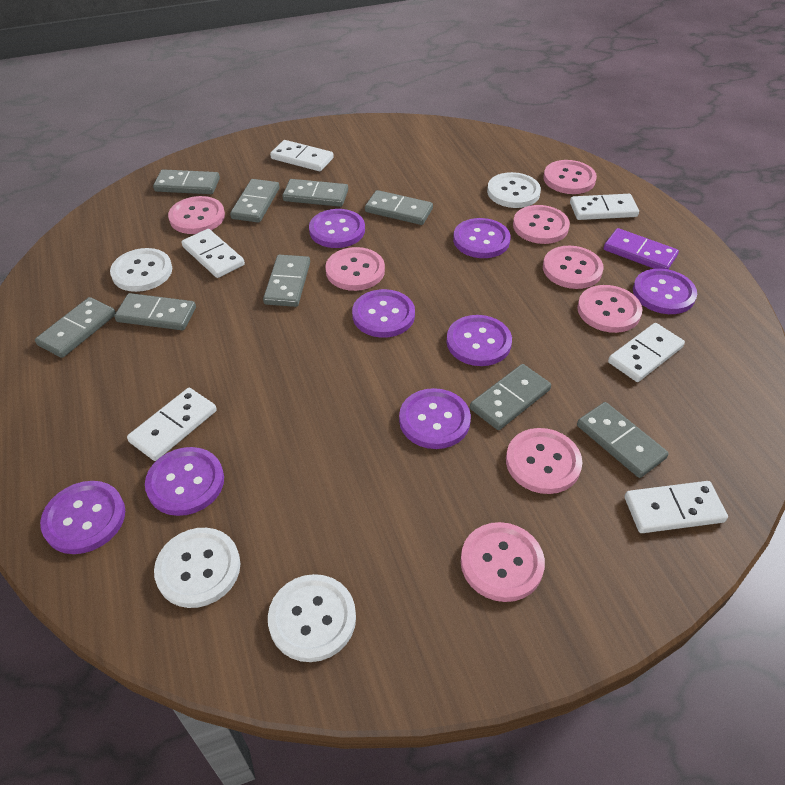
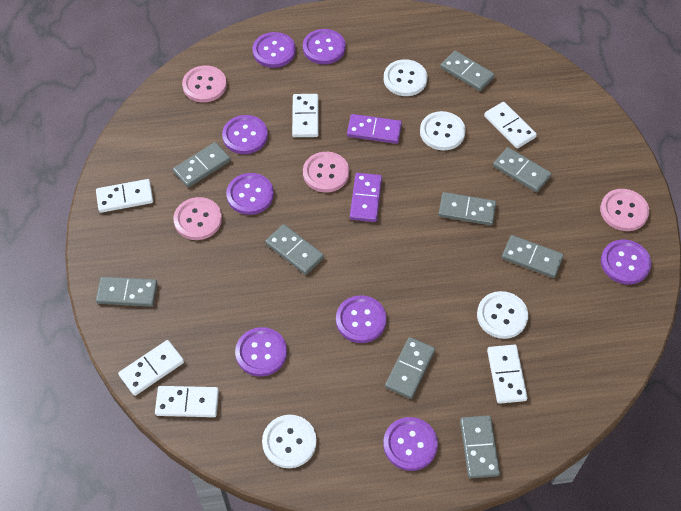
pink button: 8 -> 4
purple domino: 1 -> 2

